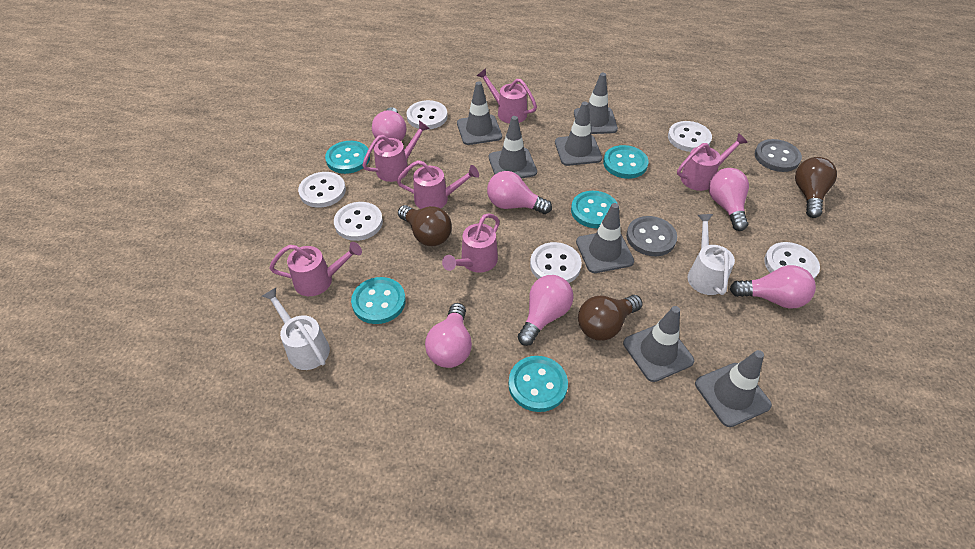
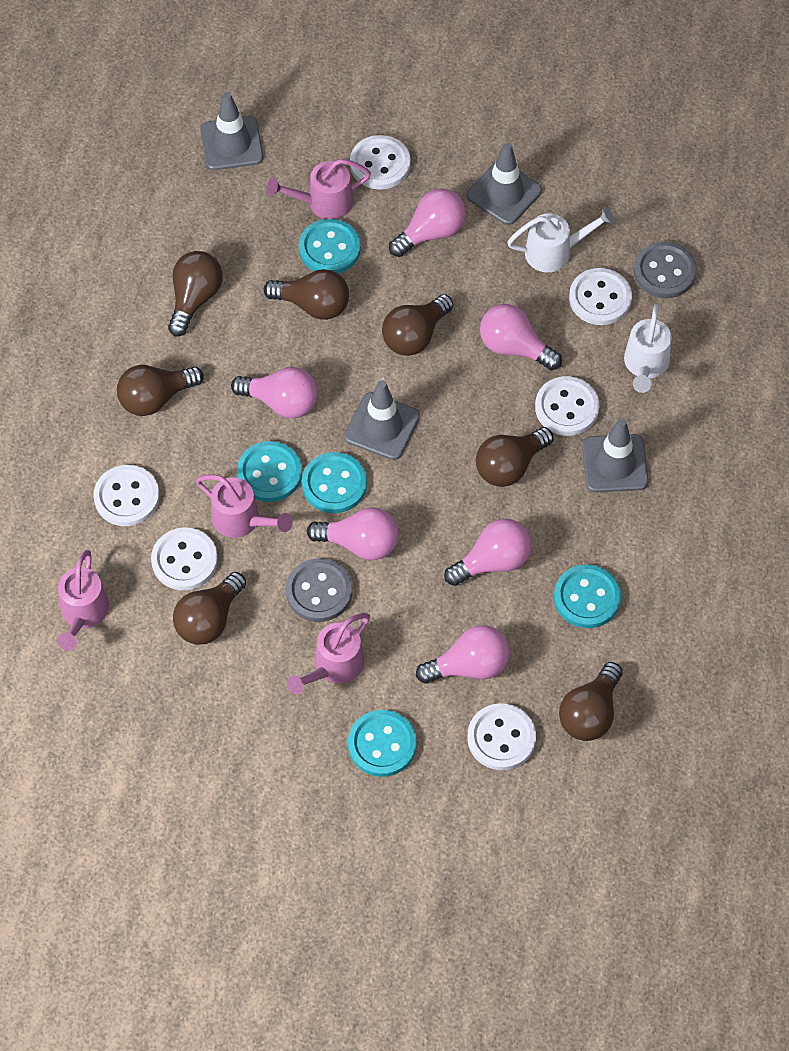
brown light bulb: 3 -> 7
grey traffic cone: 7 -> 4
pink watering can: 6 -> 4

